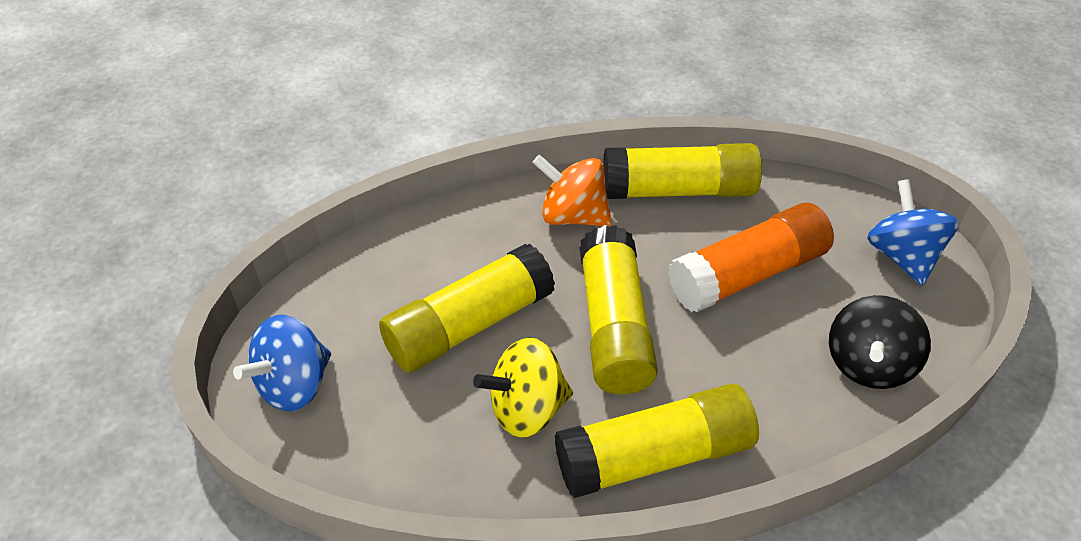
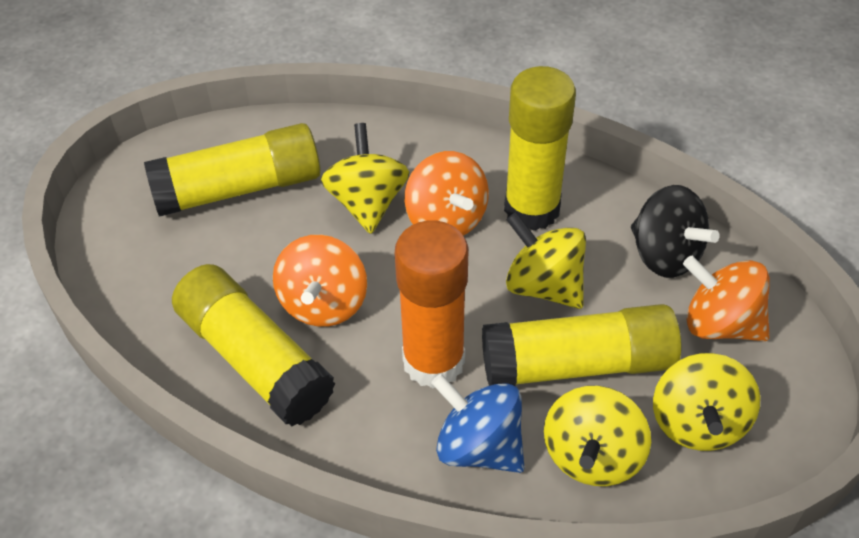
blue spinning top: 2 -> 1
orange spinning top: 1 -> 3
yellow spinning top: 1 -> 4

